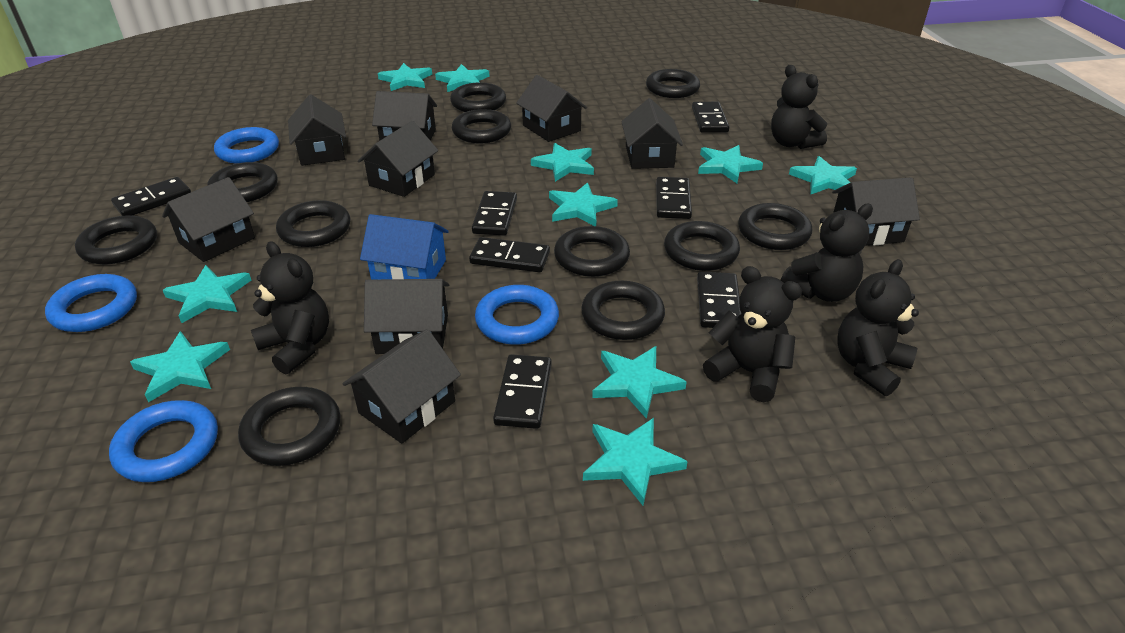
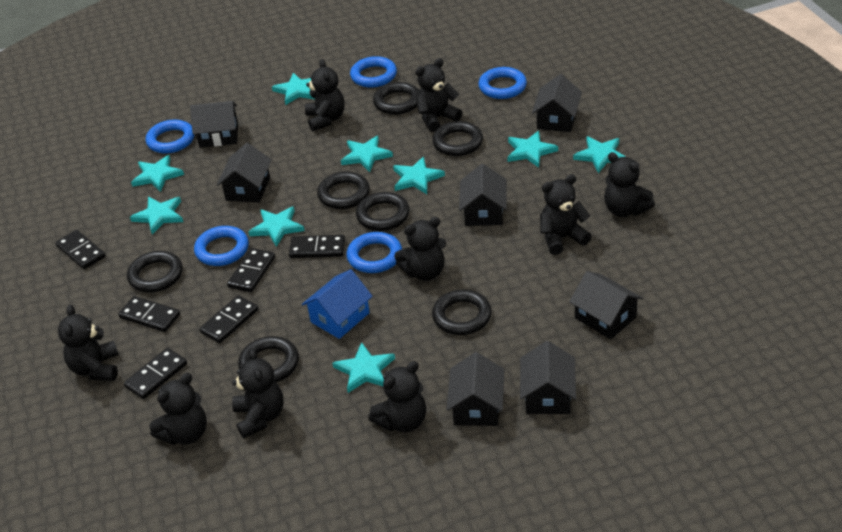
black domino: 7 -> 6
black house: 9 -> 7
black ring: 11 -> 7
black teddy bear: 5 -> 9
blue ring: 4 -> 5
turquoise star: 10 -> 9

